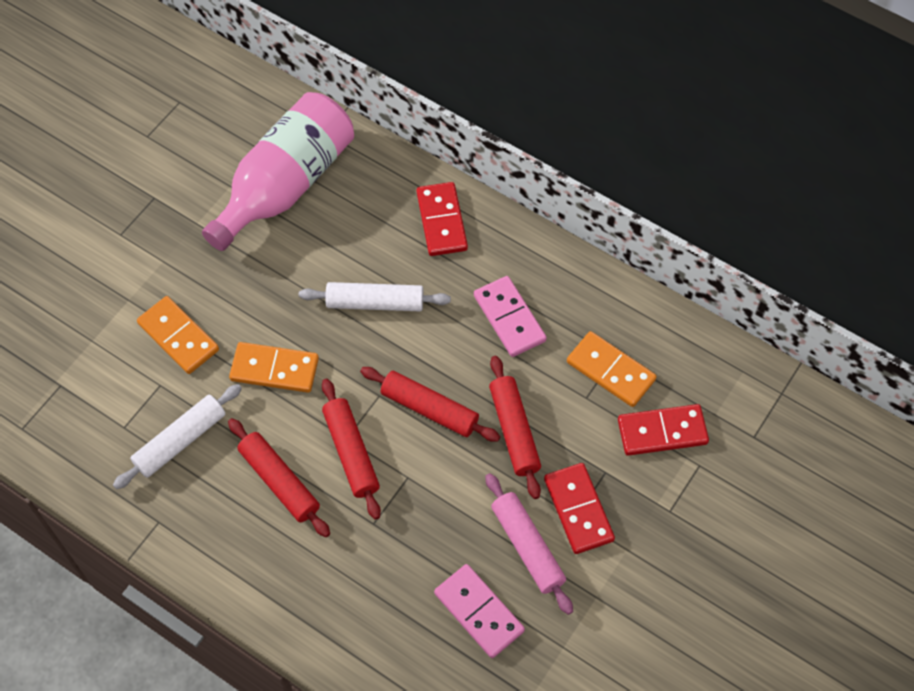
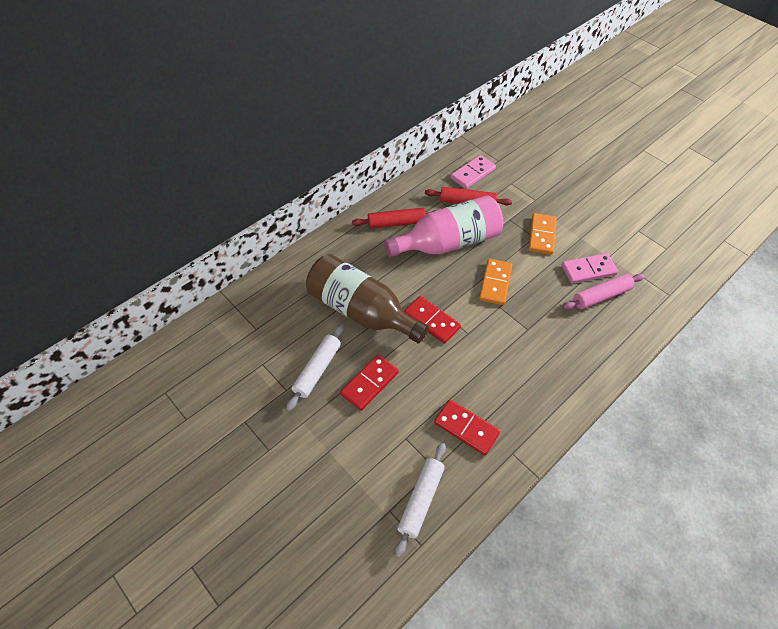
brown bottle: 0 -> 1
orange domino: 3 -> 2
red rolling pin: 4 -> 2

